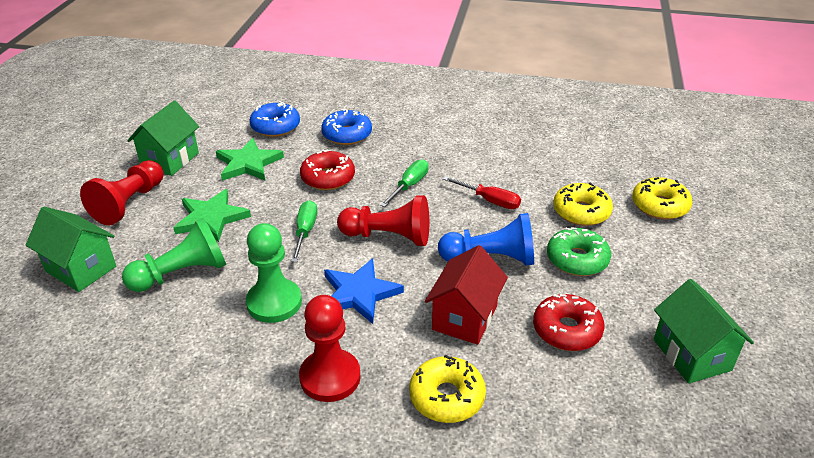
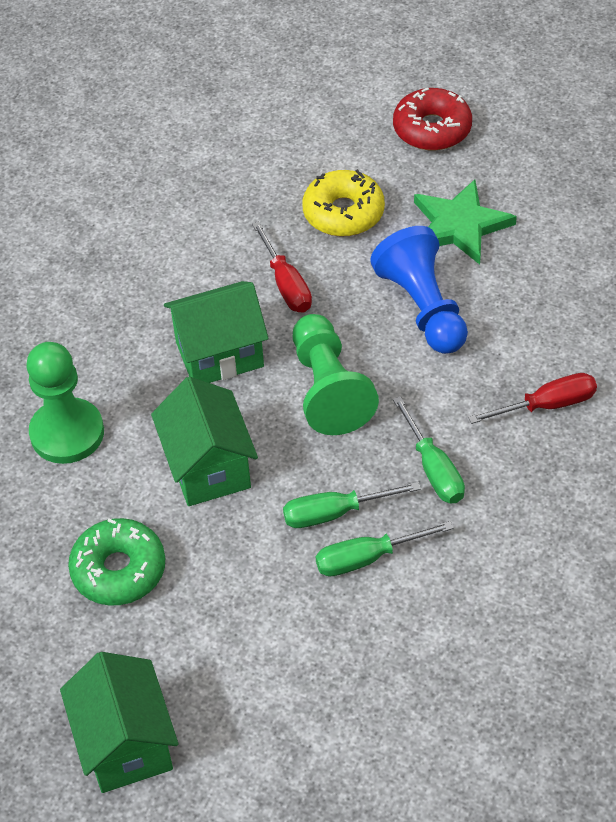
blue donut: 2 -> 0
blue star: 1 -> 0
green screwdriver: 2 -> 3
green star: 2 -> 1
red donut: 2 -> 1
red house: 1 -> 0
red pawn: 3 -> 0
red screwdriver: 1 -> 2
yellow donut: 3 -> 1

